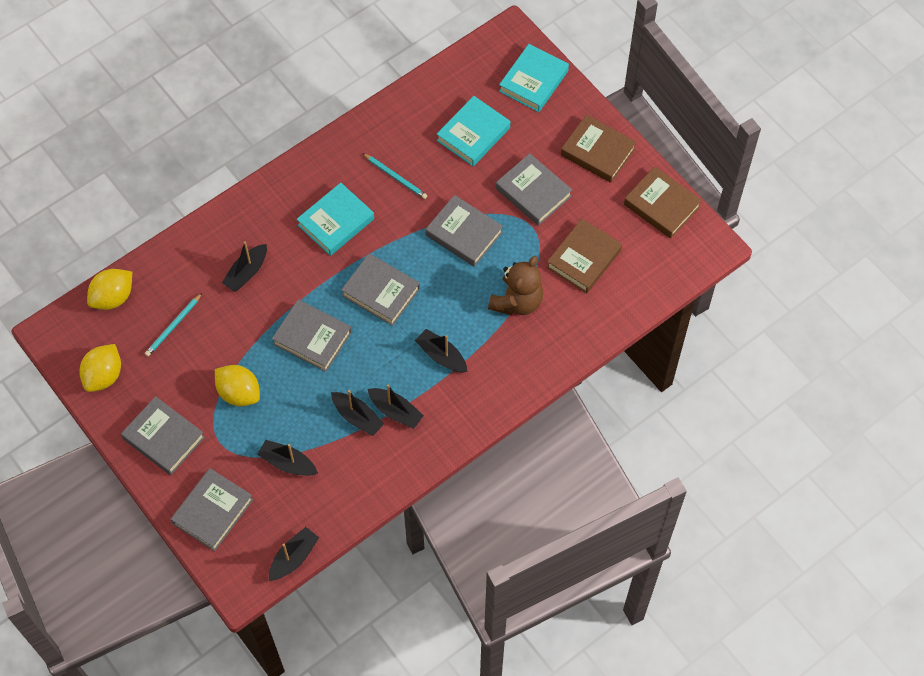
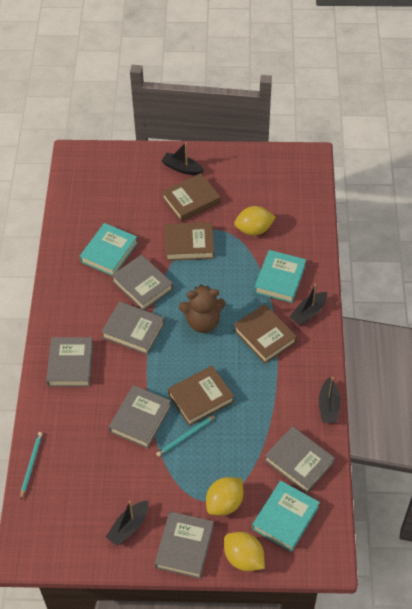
black boat: 6 -> 4
brown book: 3 -> 4

